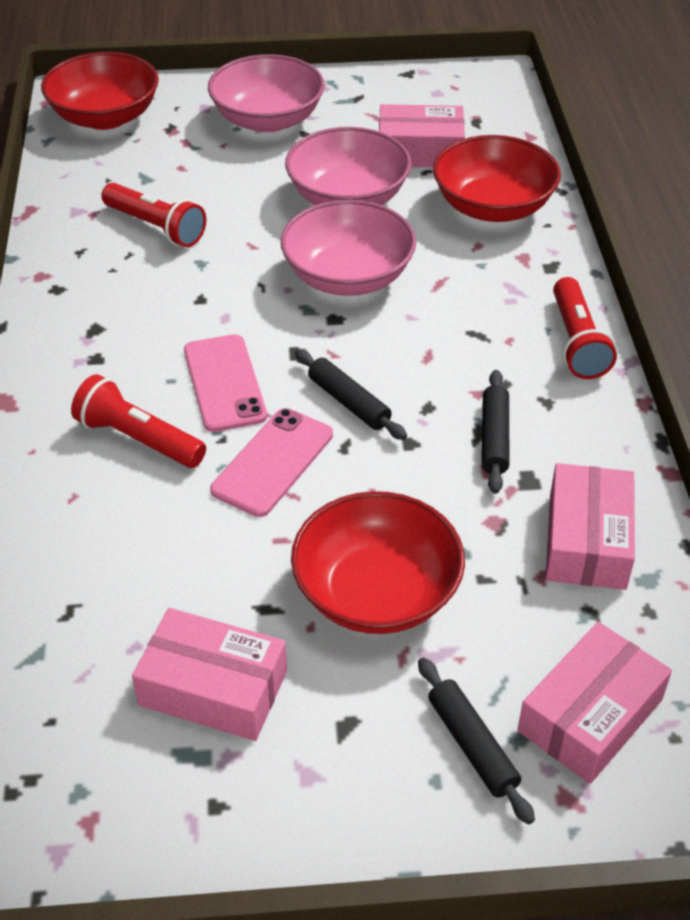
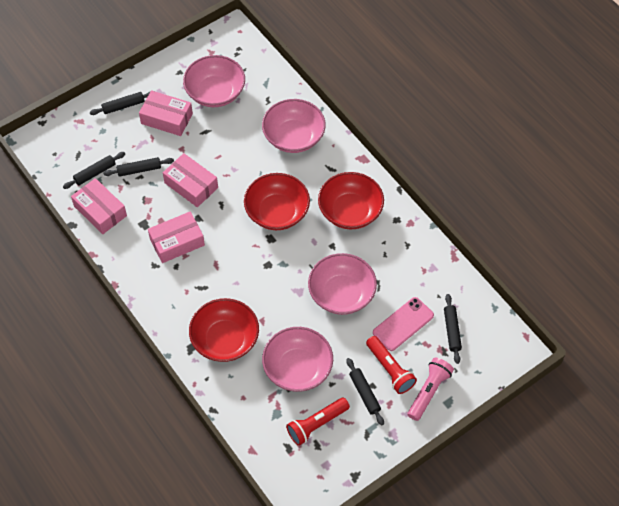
black rolling pin: 3 -> 5
pink bowl: 3 -> 4
pink flashlight: 0 -> 1
pink phone: 2 -> 1
red flashlight: 3 -> 2

